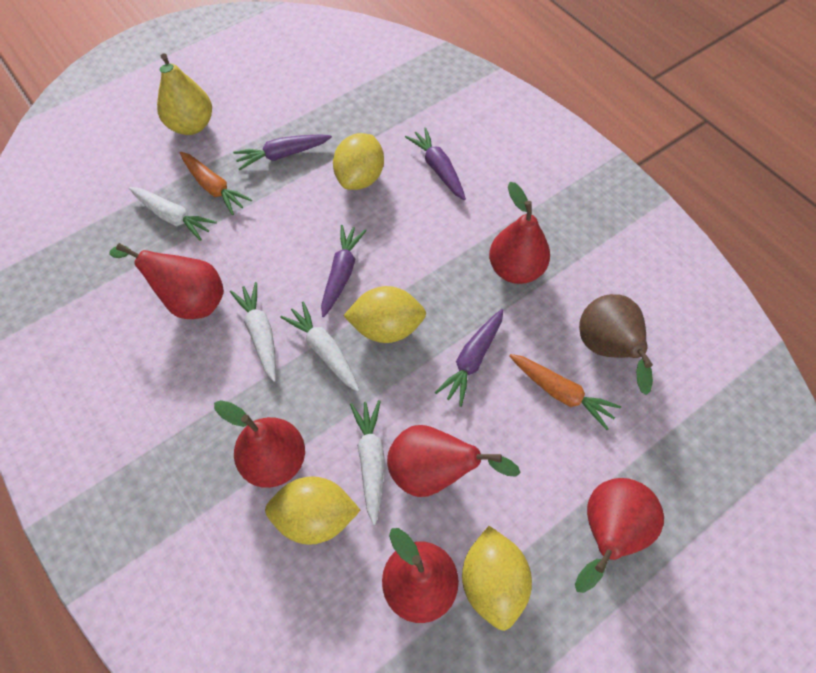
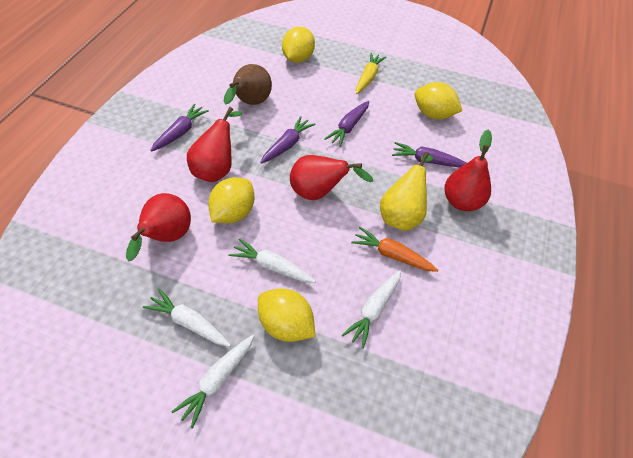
orange carrot: 2 -> 1
red pear: 6 -> 4
yellow carrot: 0 -> 1

